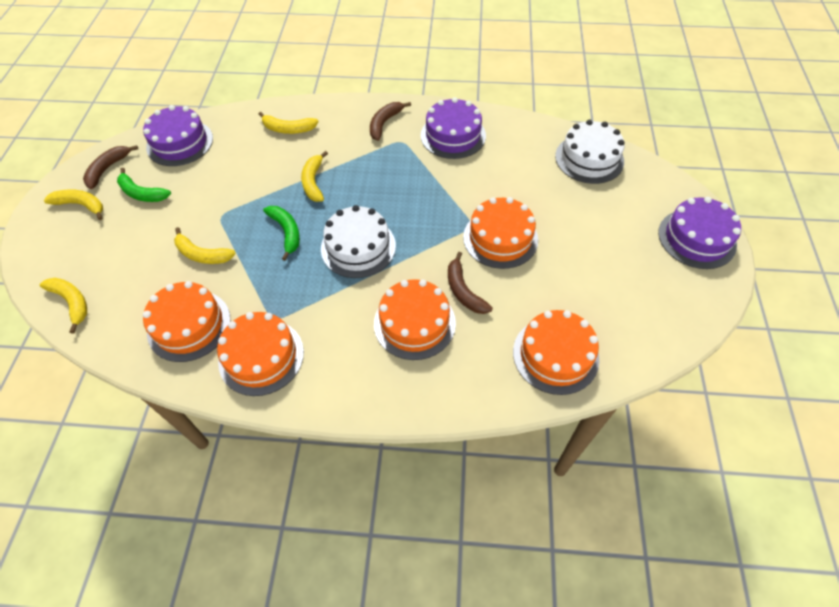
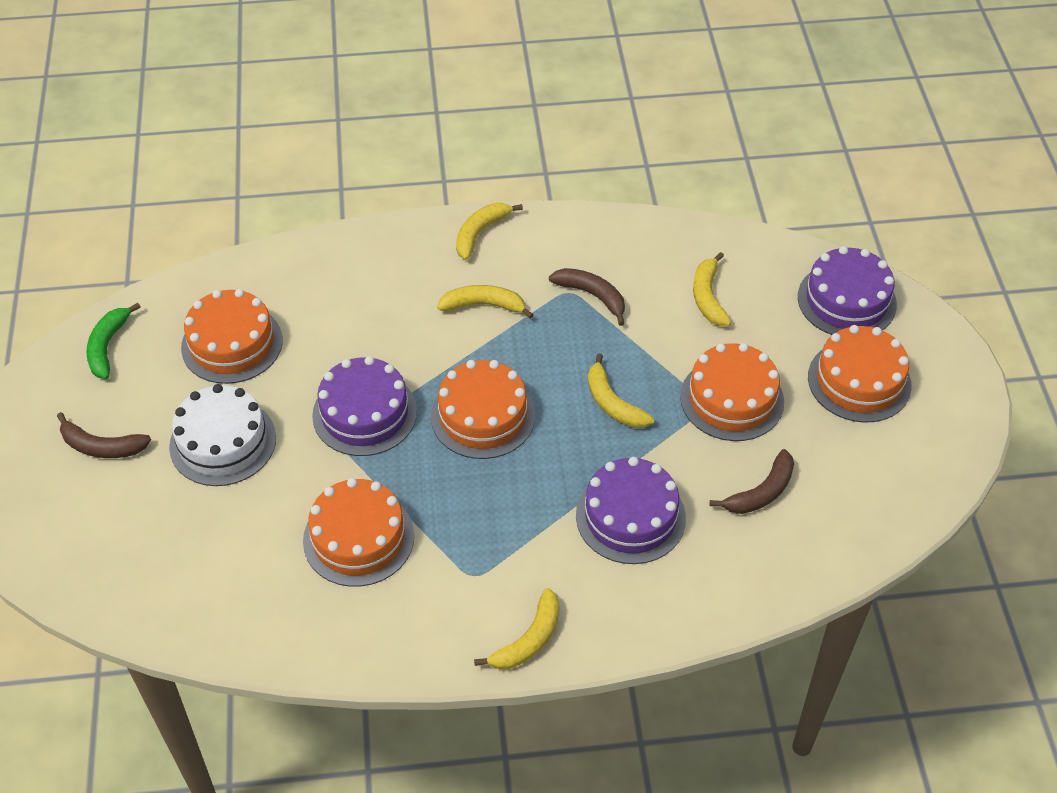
green banana: 2 -> 1
white cake: 2 -> 1

